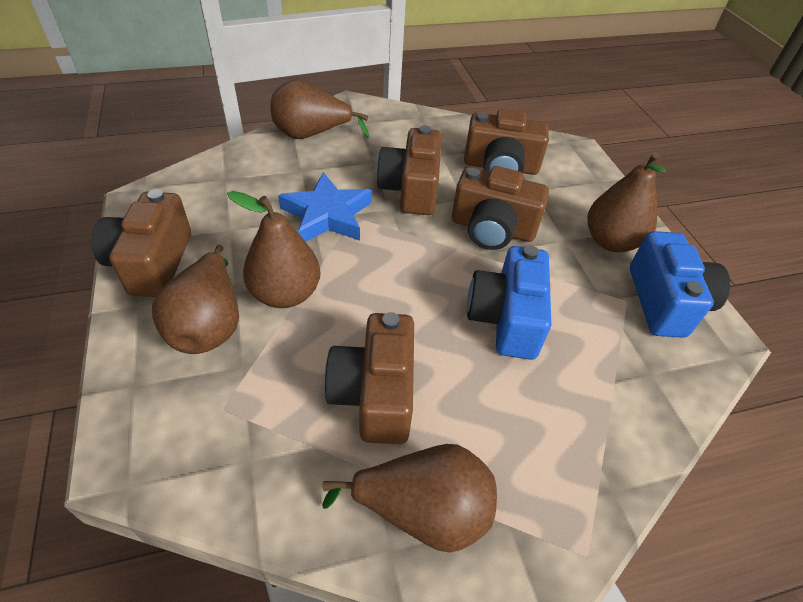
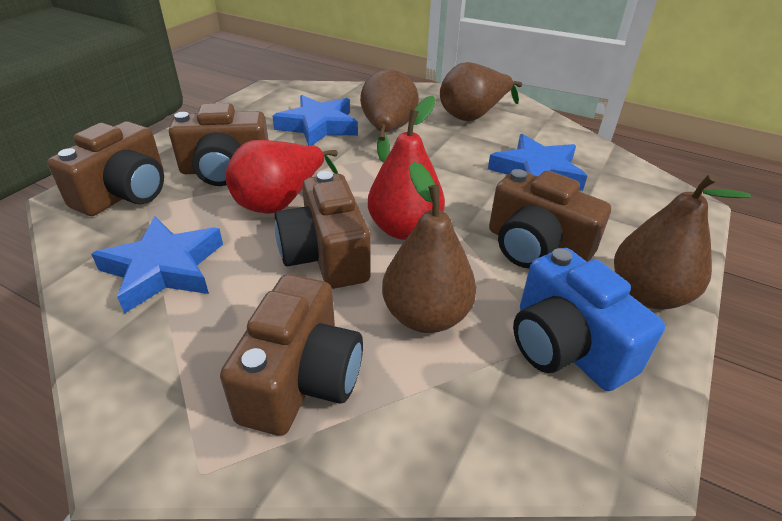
blue camera: 2 -> 1
blue star: 1 -> 3
brown pear: 5 -> 4
red pear: 0 -> 2

